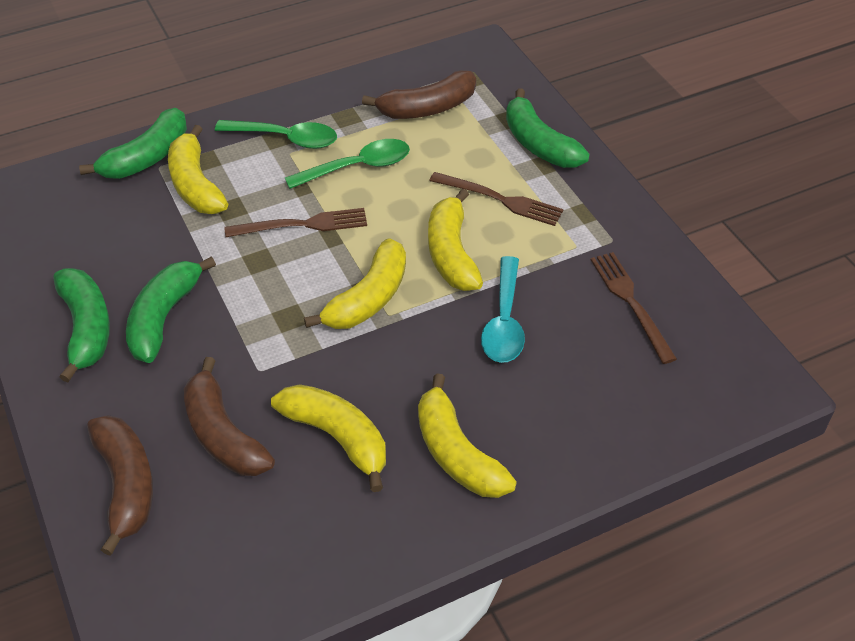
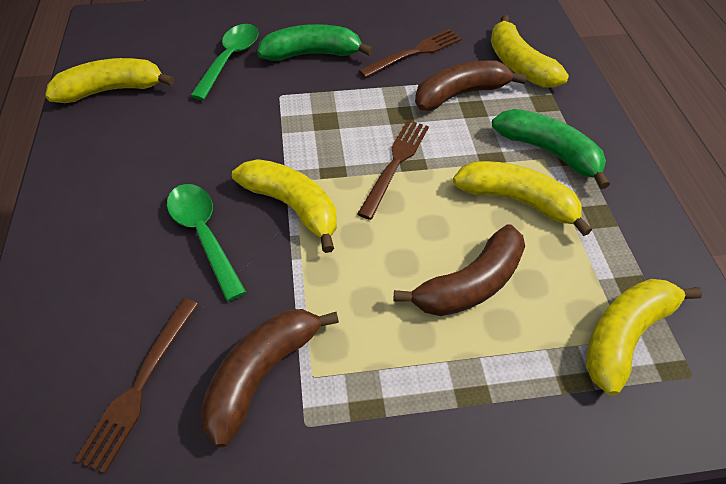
green banana: 4 -> 2
turquoise spoon: 1 -> 0

